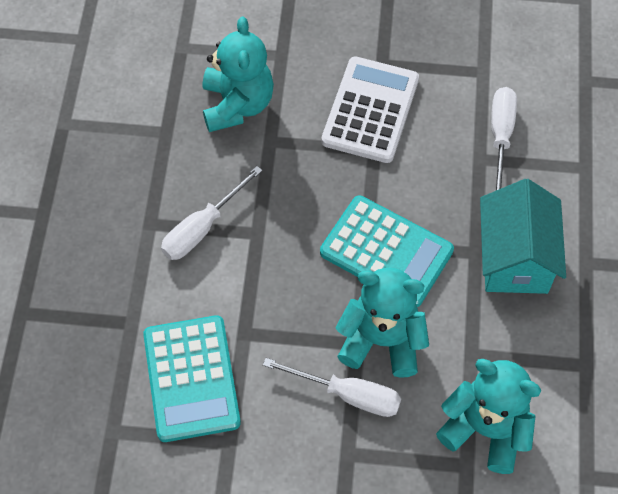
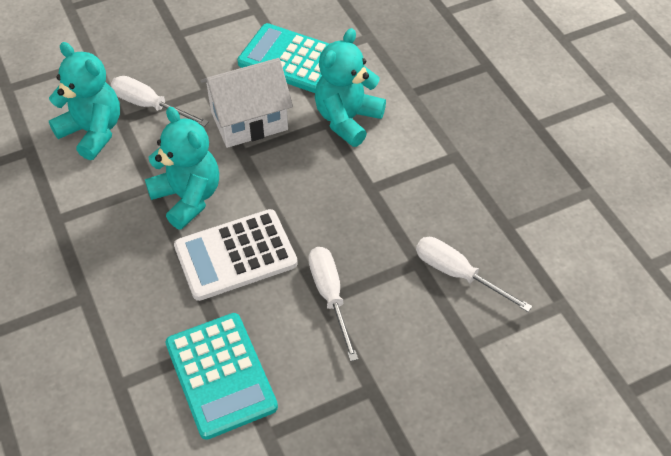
turquoise house: 1 -> 0
white house: 0 -> 1

